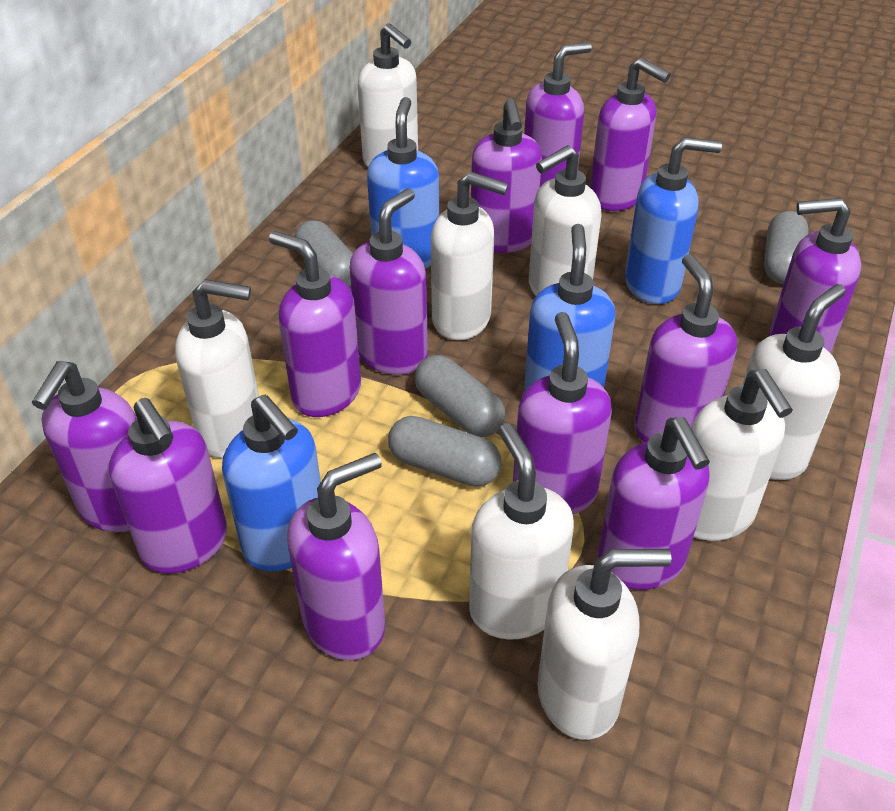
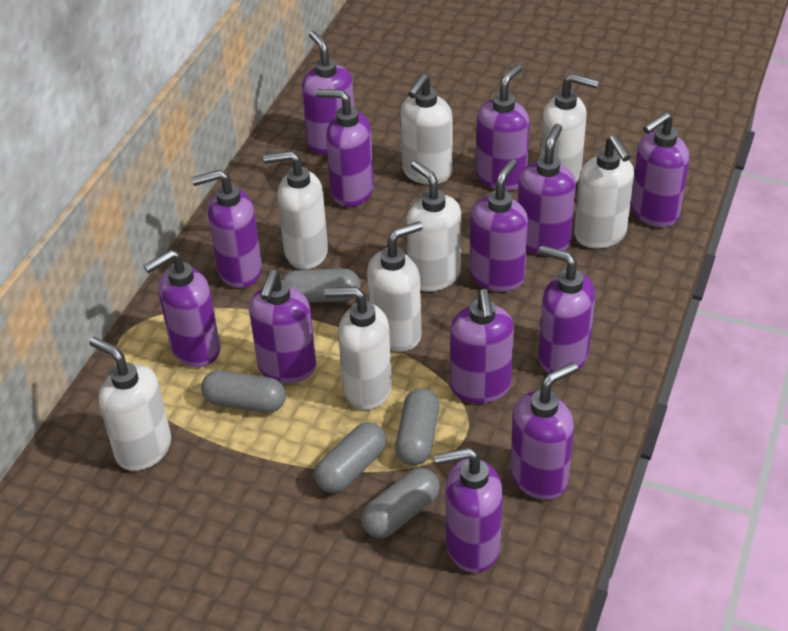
blue soap dispenser: 4 -> 0
grey capsule: 4 -> 5
purple soap dispenser: 12 -> 13

